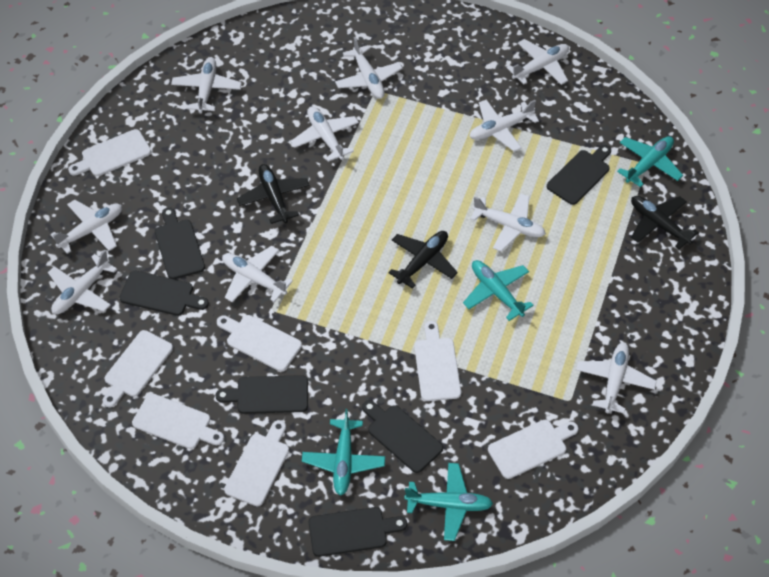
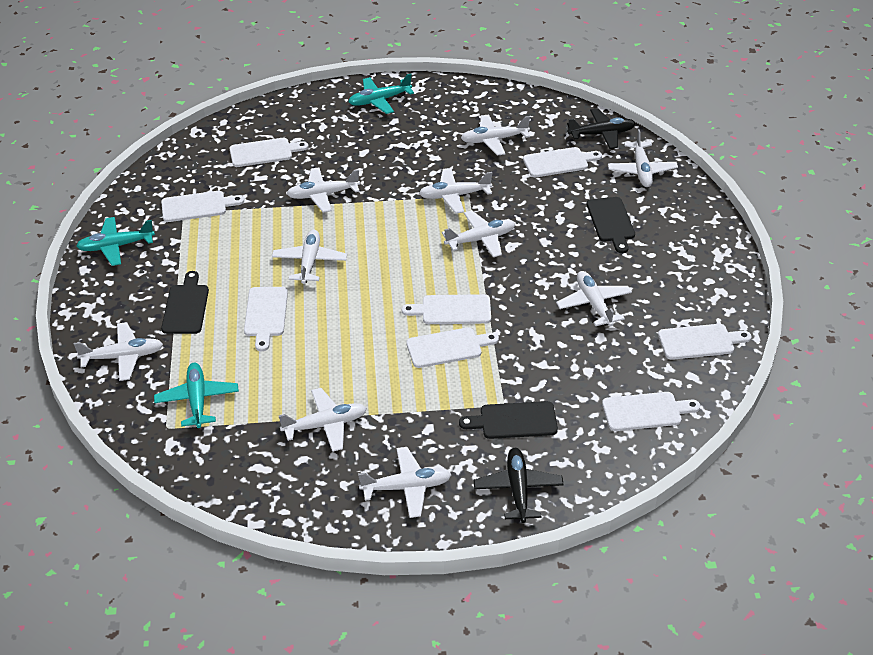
black cutting board: 6 -> 3
black plane: 3 -> 2
turquoise plane: 4 -> 3
white cutting board: 7 -> 8

